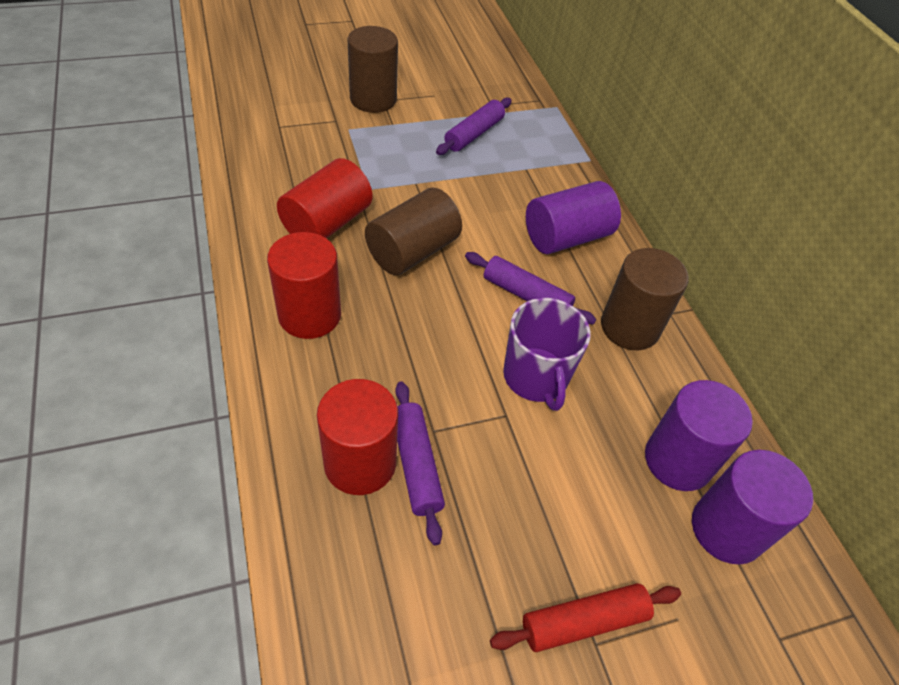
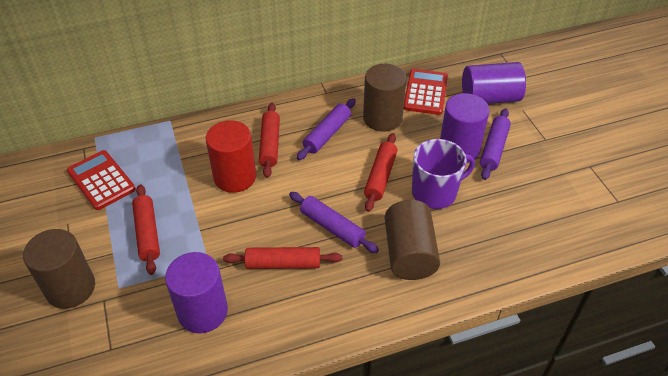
red calculator: 0 -> 2
red cylinder: 3 -> 1
red rolling pin: 1 -> 4

